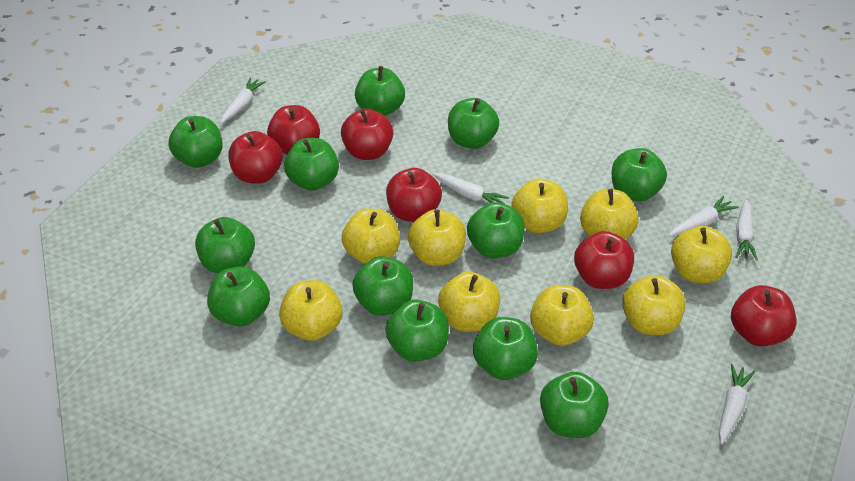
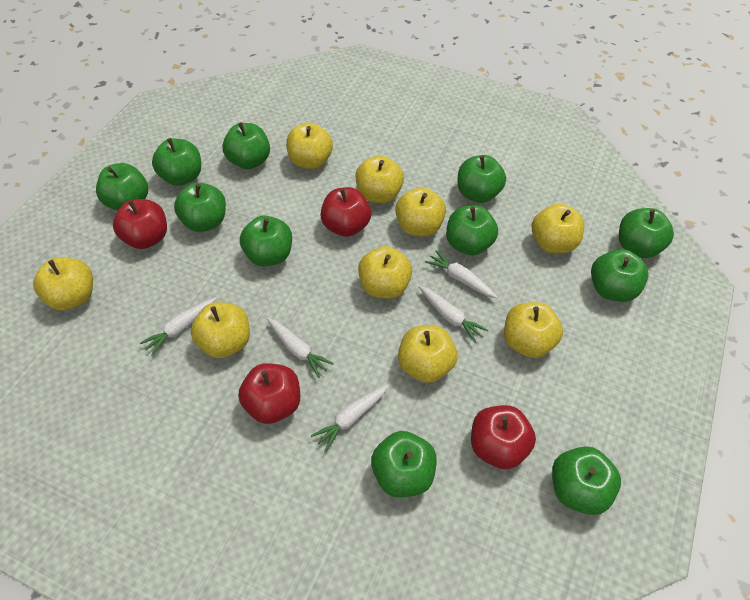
green apple: 12 -> 11
red apple: 6 -> 4

